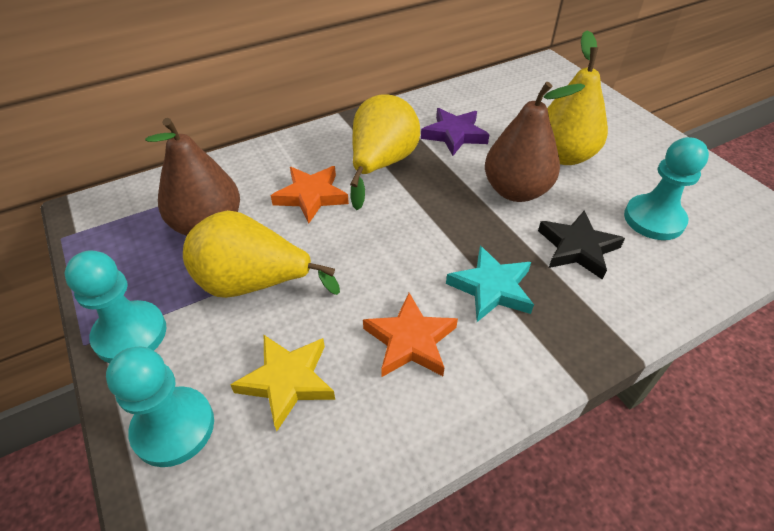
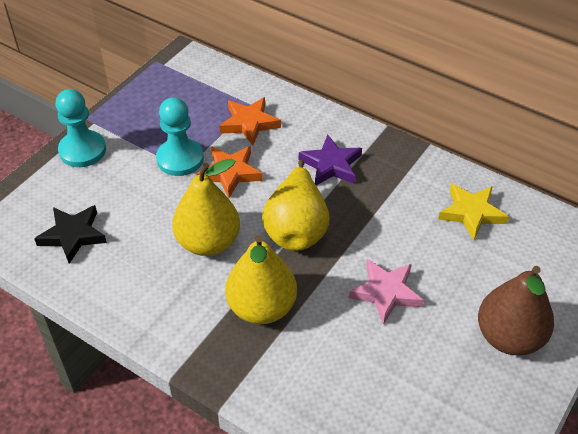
brown pear: 2 -> 1
pink star: 0 -> 1
turquoise pawn: 3 -> 2
turquoise star: 1 -> 0

